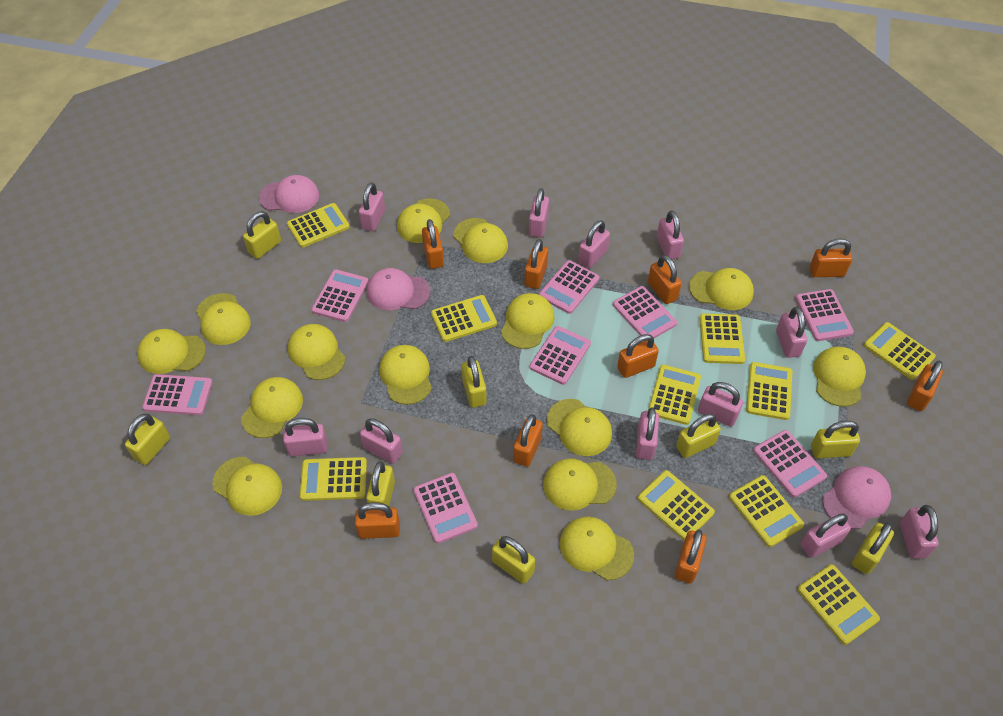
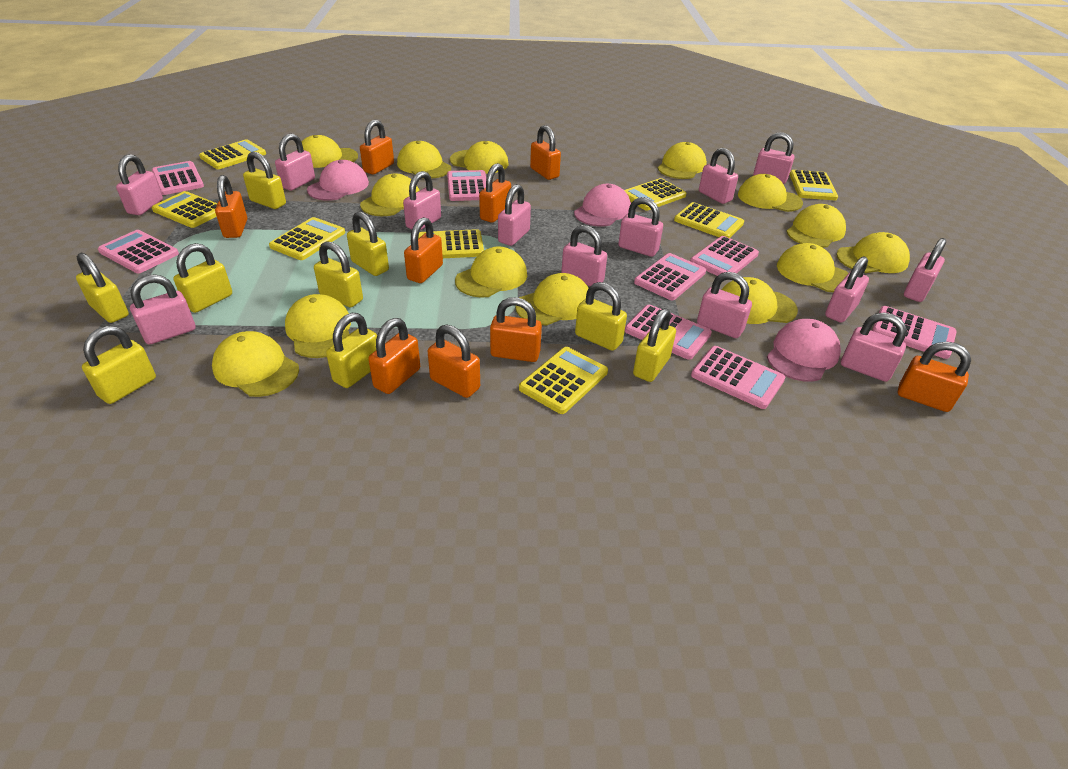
pink padlock: 11 -> 13
yellow calculator: 10 -> 8
yellow padlock: 8 -> 9

